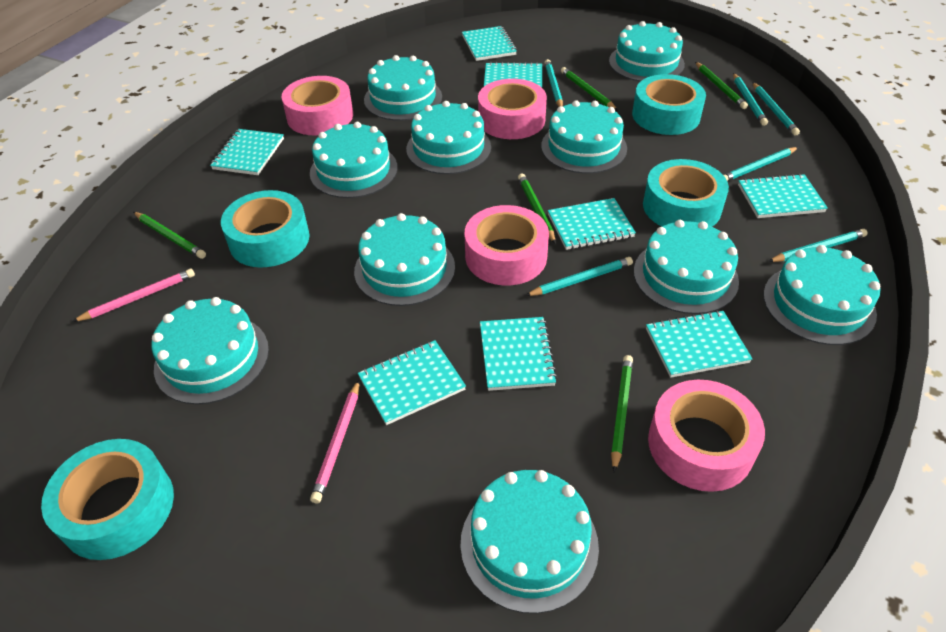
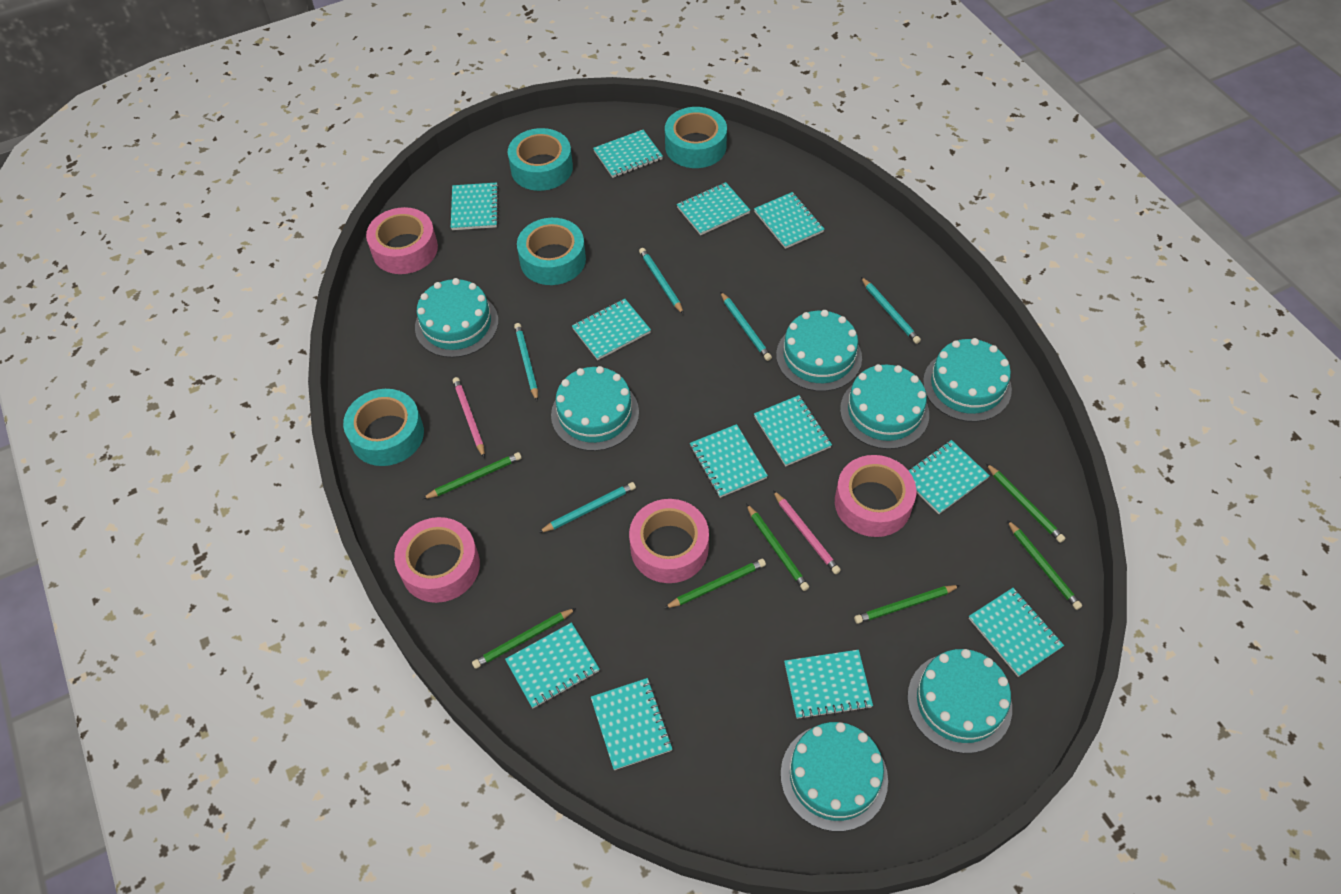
green pencil: 5 -> 7
turquoise cake: 10 -> 7
turquoise notebook: 8 -> 12
turquoise pencil: 6 -> 5

